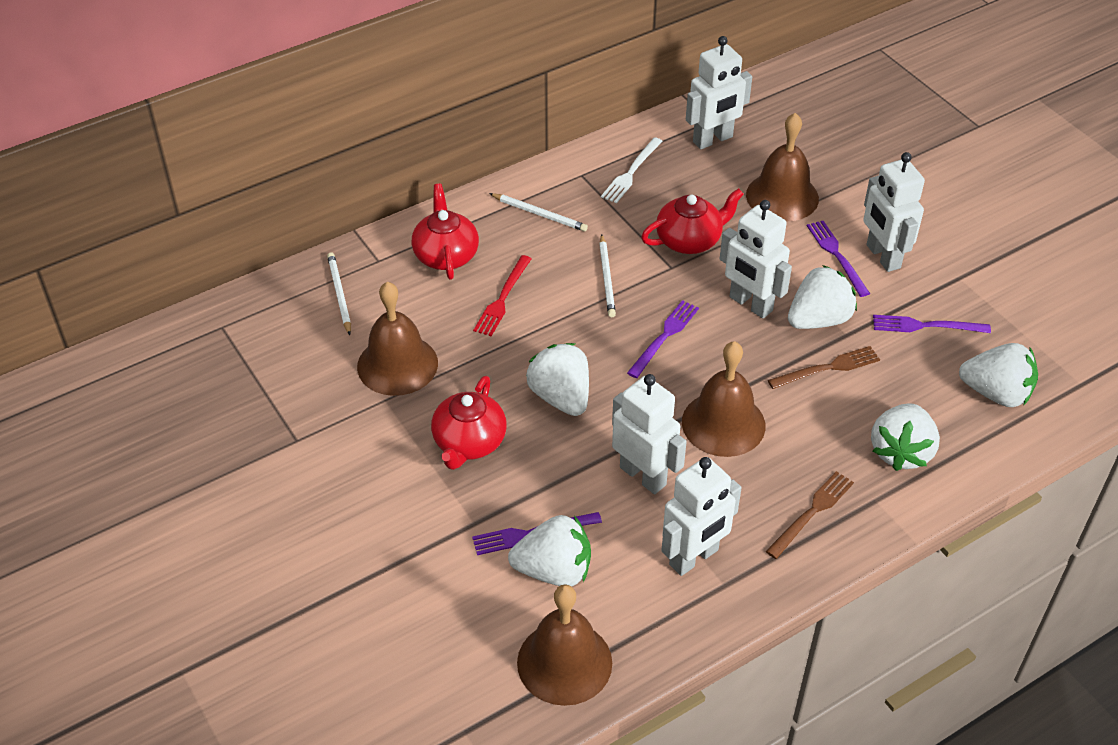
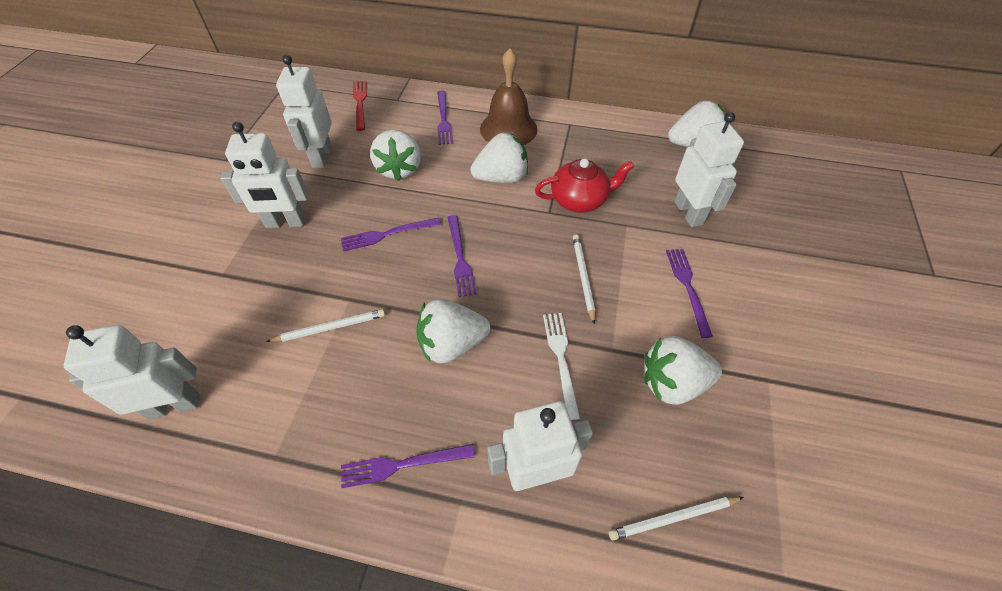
brown bell: 4 -> 1
brown fork: 2 -> 0
purple fork: 4 -> 5
red teapot: 3 -> 1

